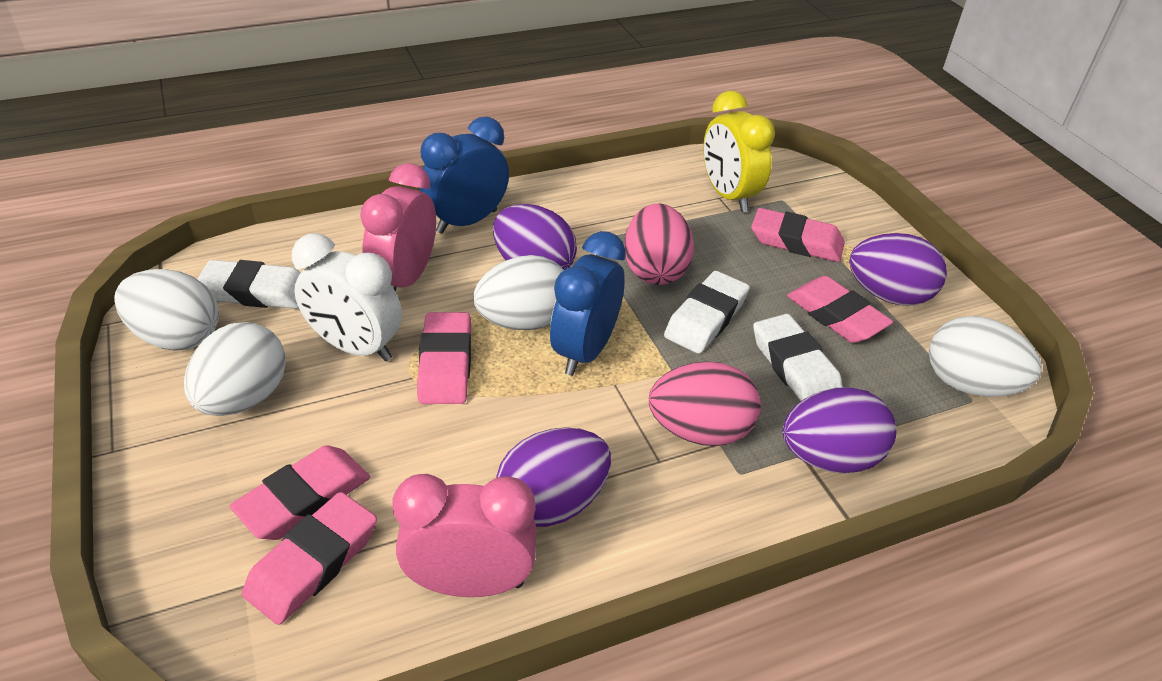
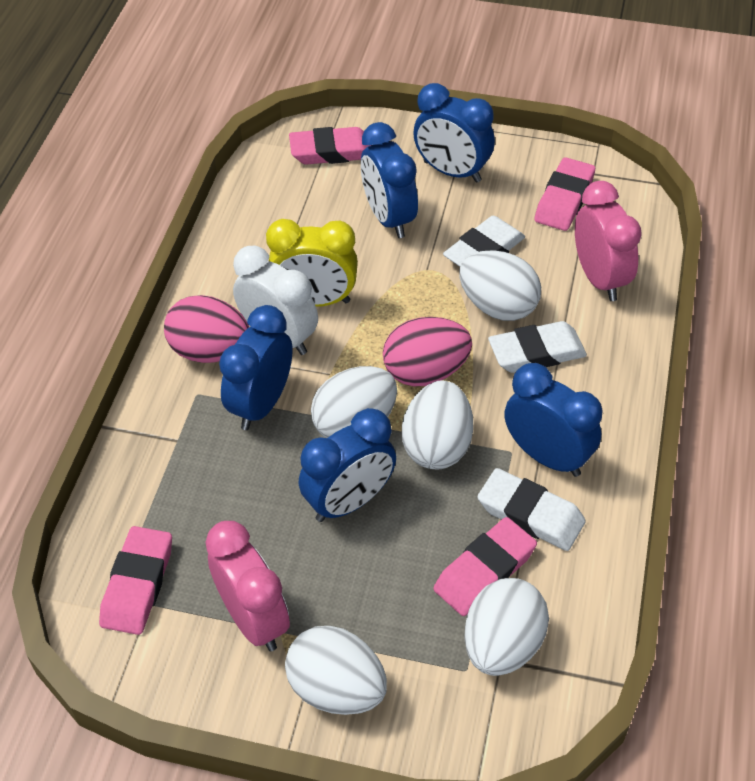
blue clock: 2 -> 5
pink eraser: 5 -> 4
purple egg: 4 -> 0
white egg: 4 -> 5

